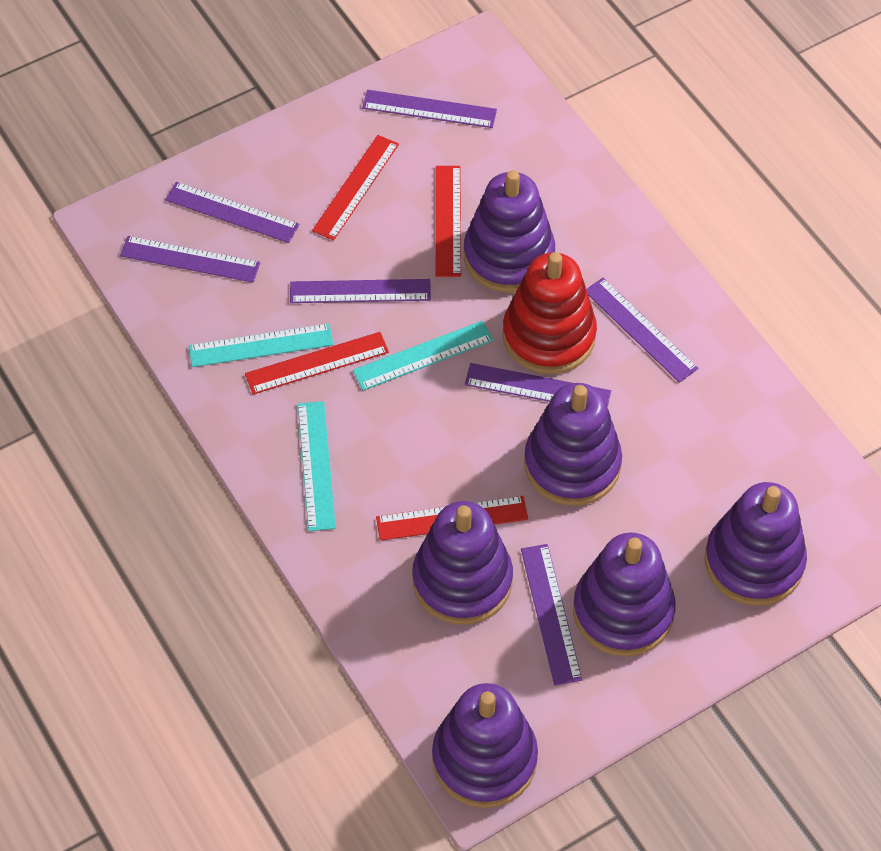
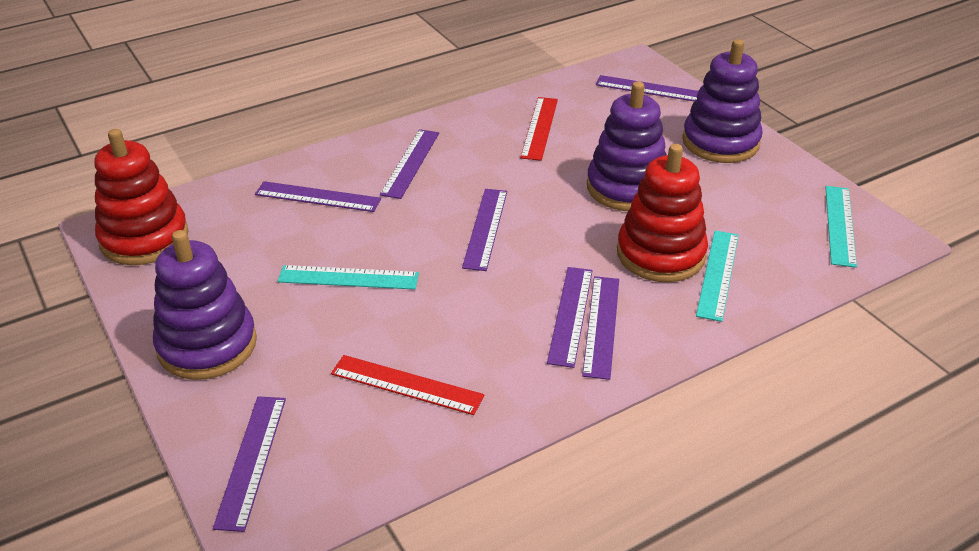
purple stacking toy: 6 -> 3
red ruler: 4 -> 2
red stacking toy: 1 -> 2

